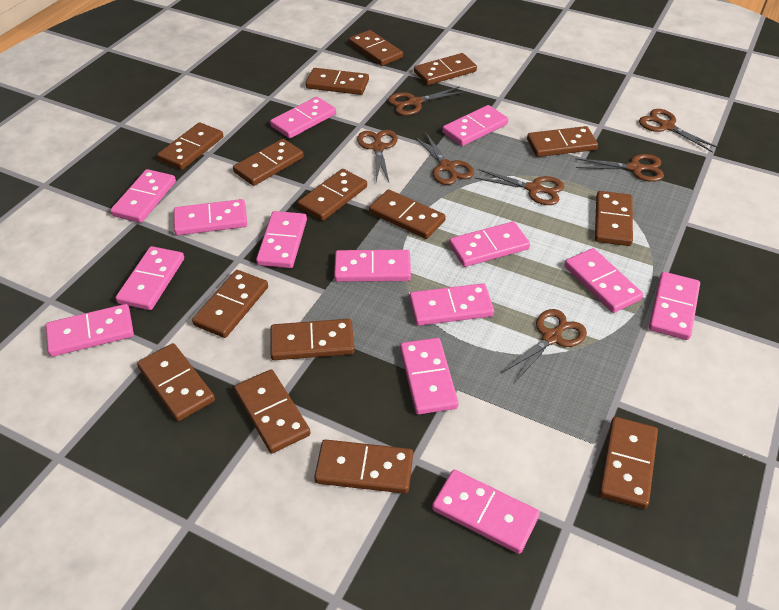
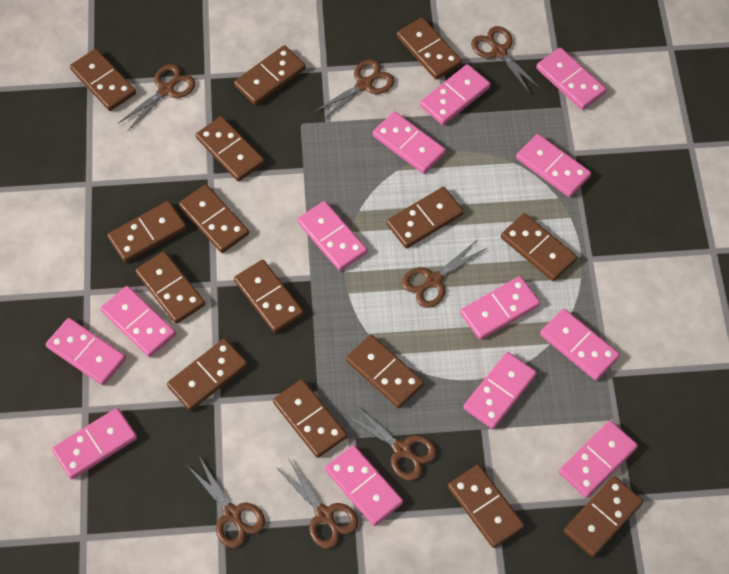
pink domino: 14 -> 13

